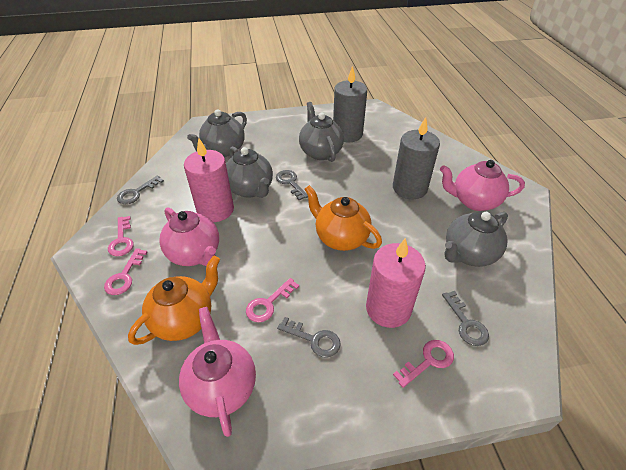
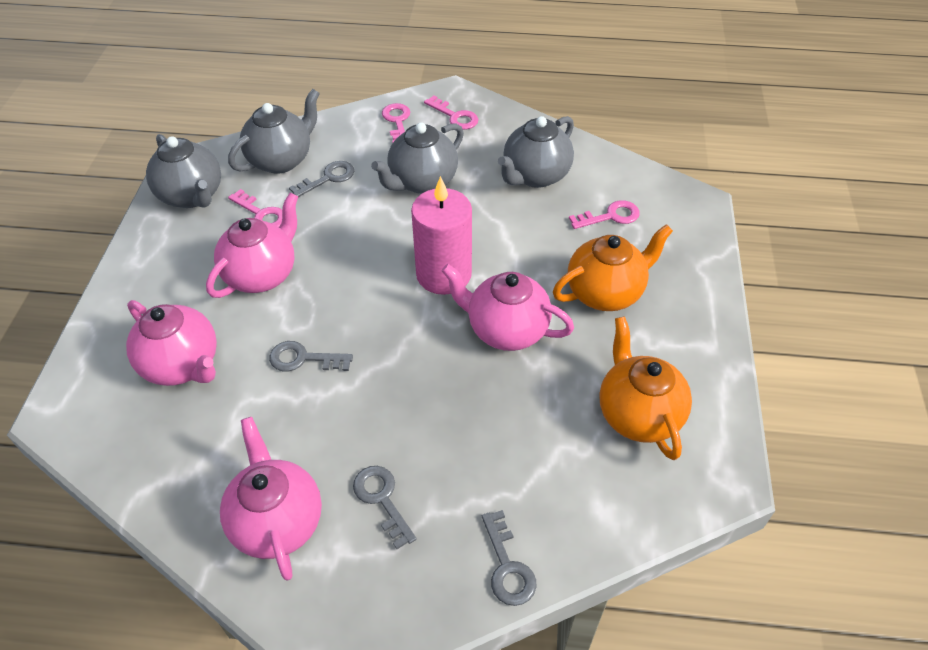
grey candle: 2 -> 0
pink candle: 2 -> 1
pink teapot: 3 -> 4

